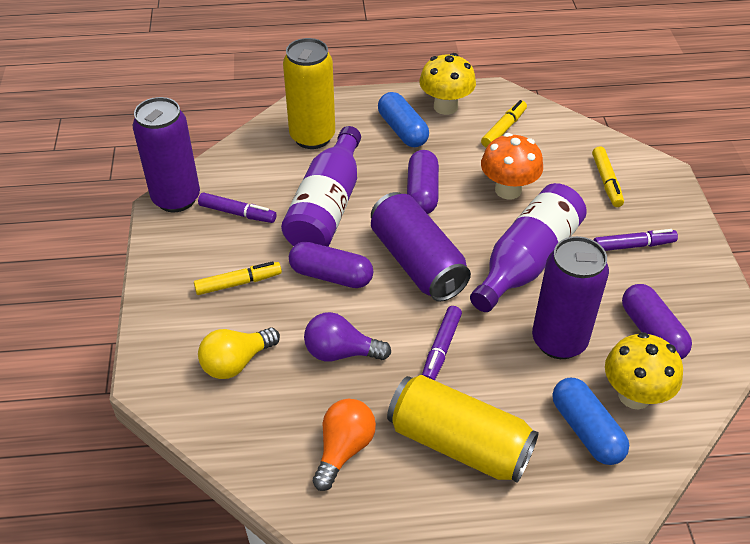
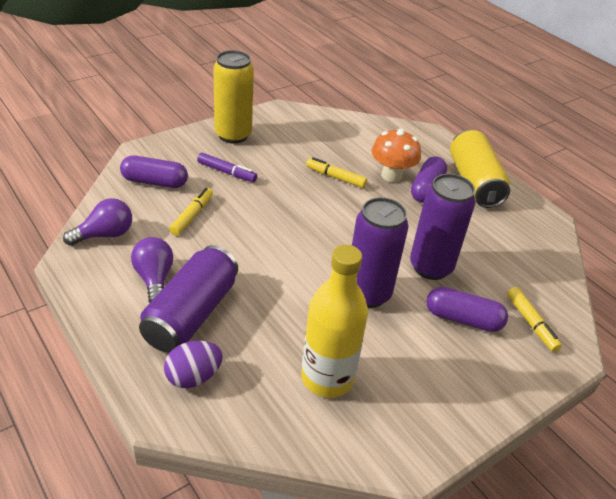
blue capsule: 2 -> 0
orange light bulb: 1 -> 0
purple bottle: 2 -> 0
purple egg: 0 -> 1
purple light bulb: 1 -> 2
purple marker: 3 -> 1
yellow bottle: 0 -> 1
yellow light bulb: 1 -> 0
yellow mushroom: 2 -> 0

